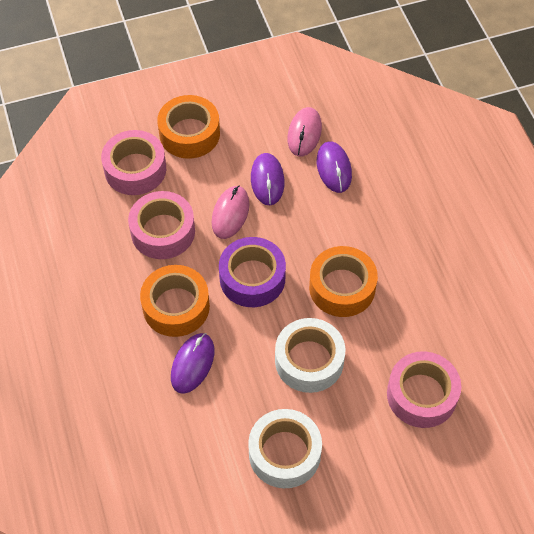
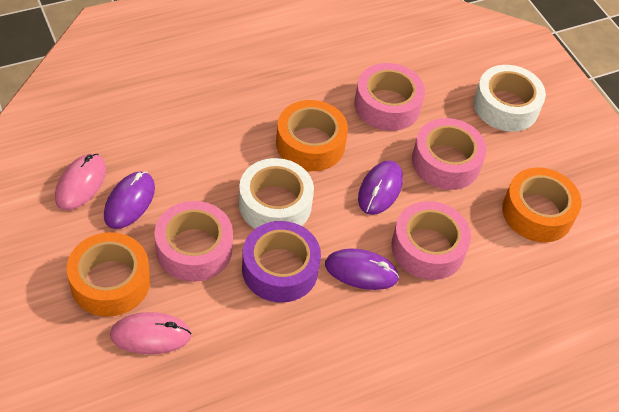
pink tape: 3 -> 4

